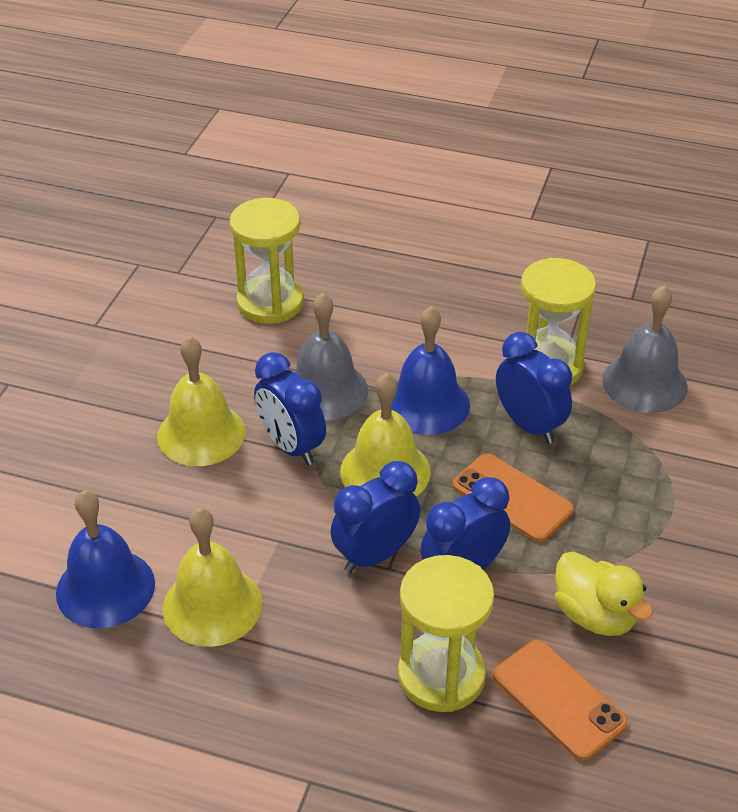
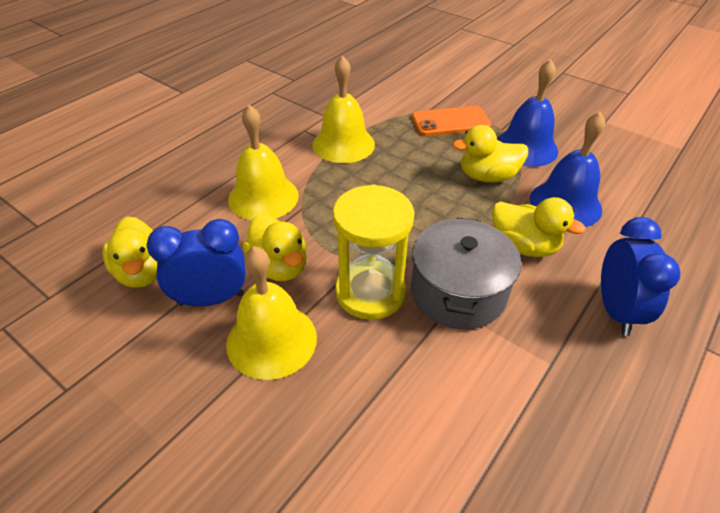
blue clock: 4 -> 2
grey bell: 2 -> 0
grey pot: 0 -> 1
orange phone: 2 -> 1
yellow duck: 1 -> 4
yellow hourglass: 3 -> 1

